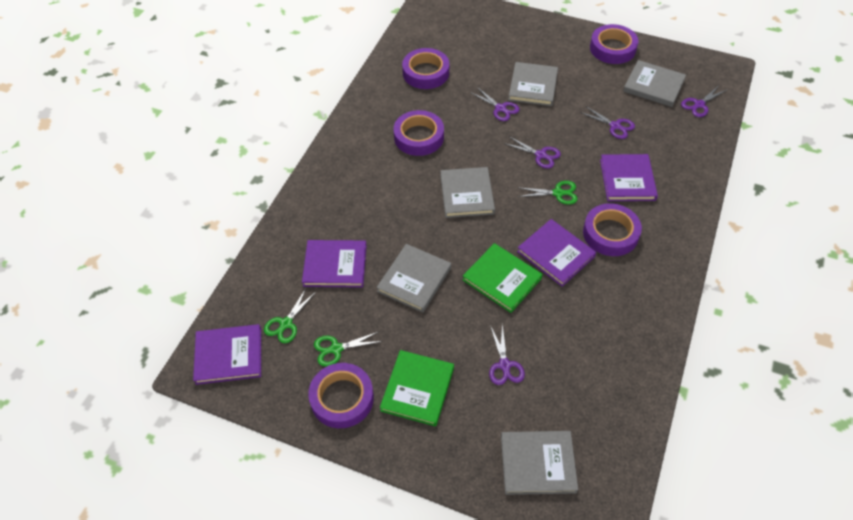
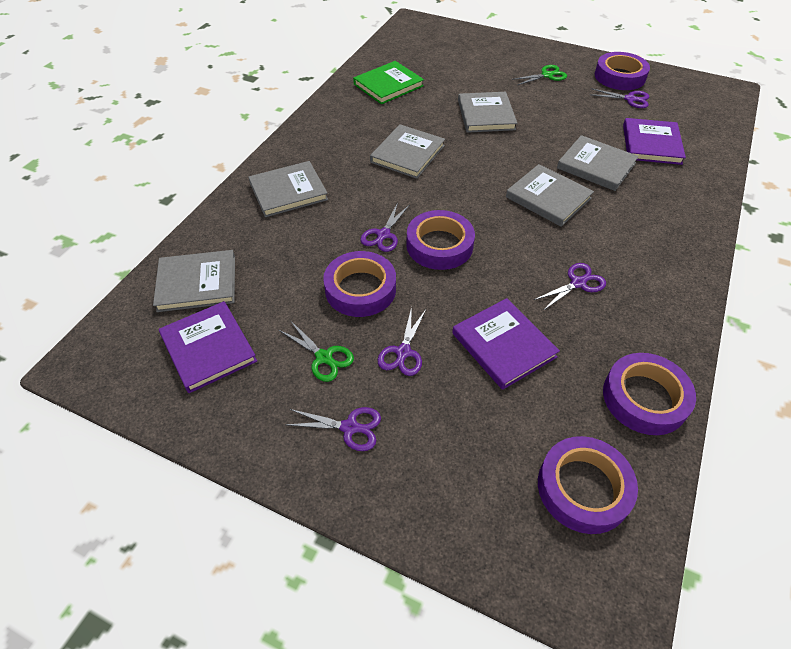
green book: 2 -> 1
green scissors: 3 -> 2
grey book: 5 -> 6
purple book: 4 -> 3

